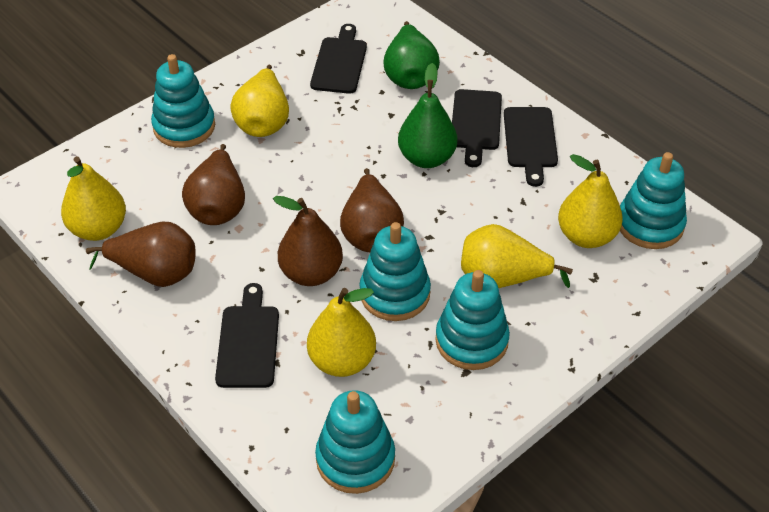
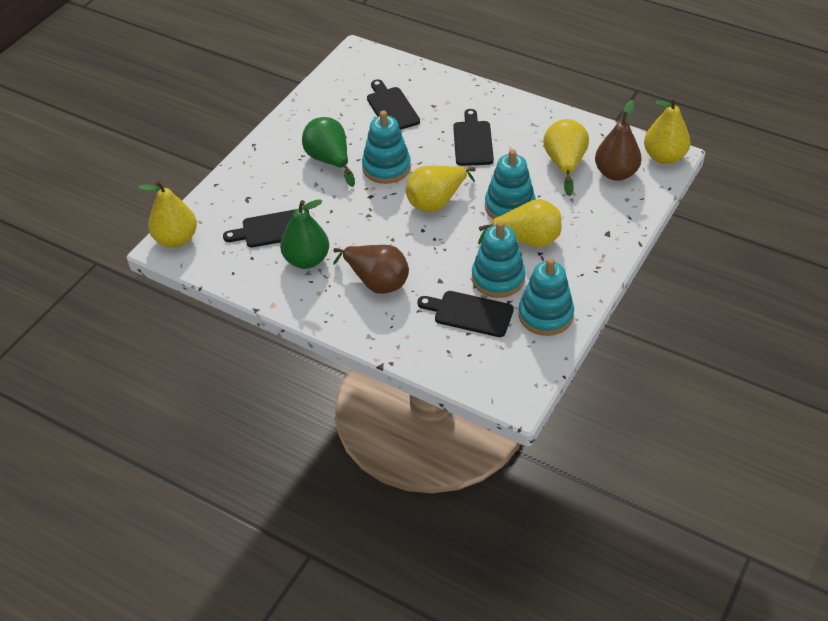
brown pear: 4 -> 2
turquoise stacking toy: 5 -> 4

